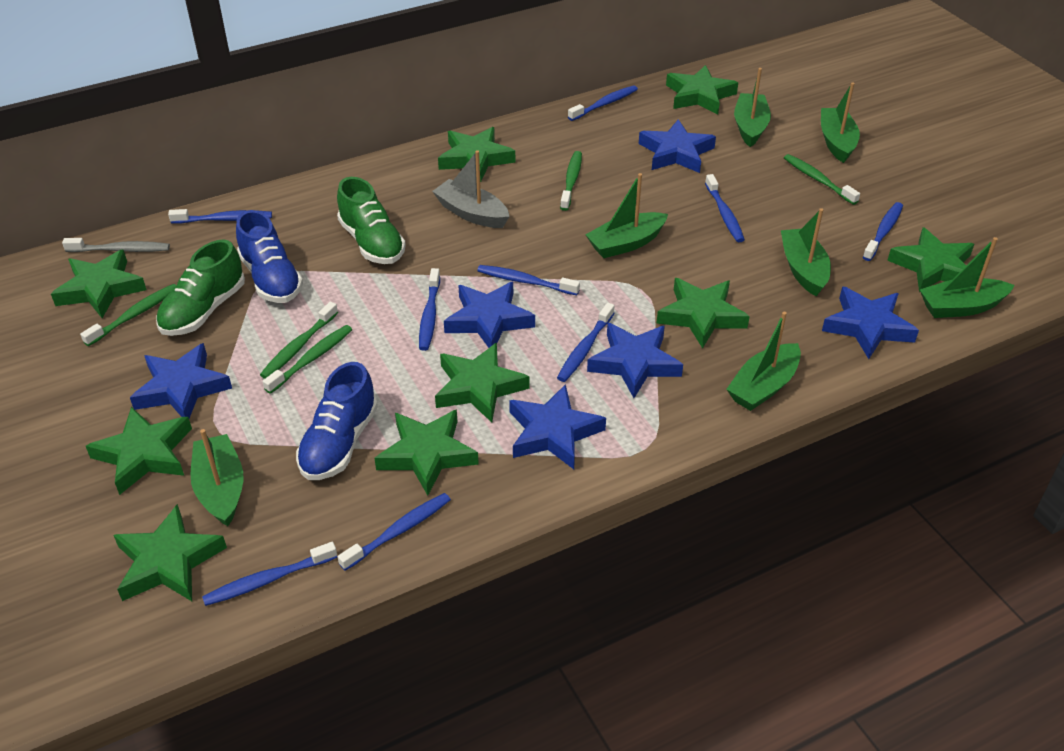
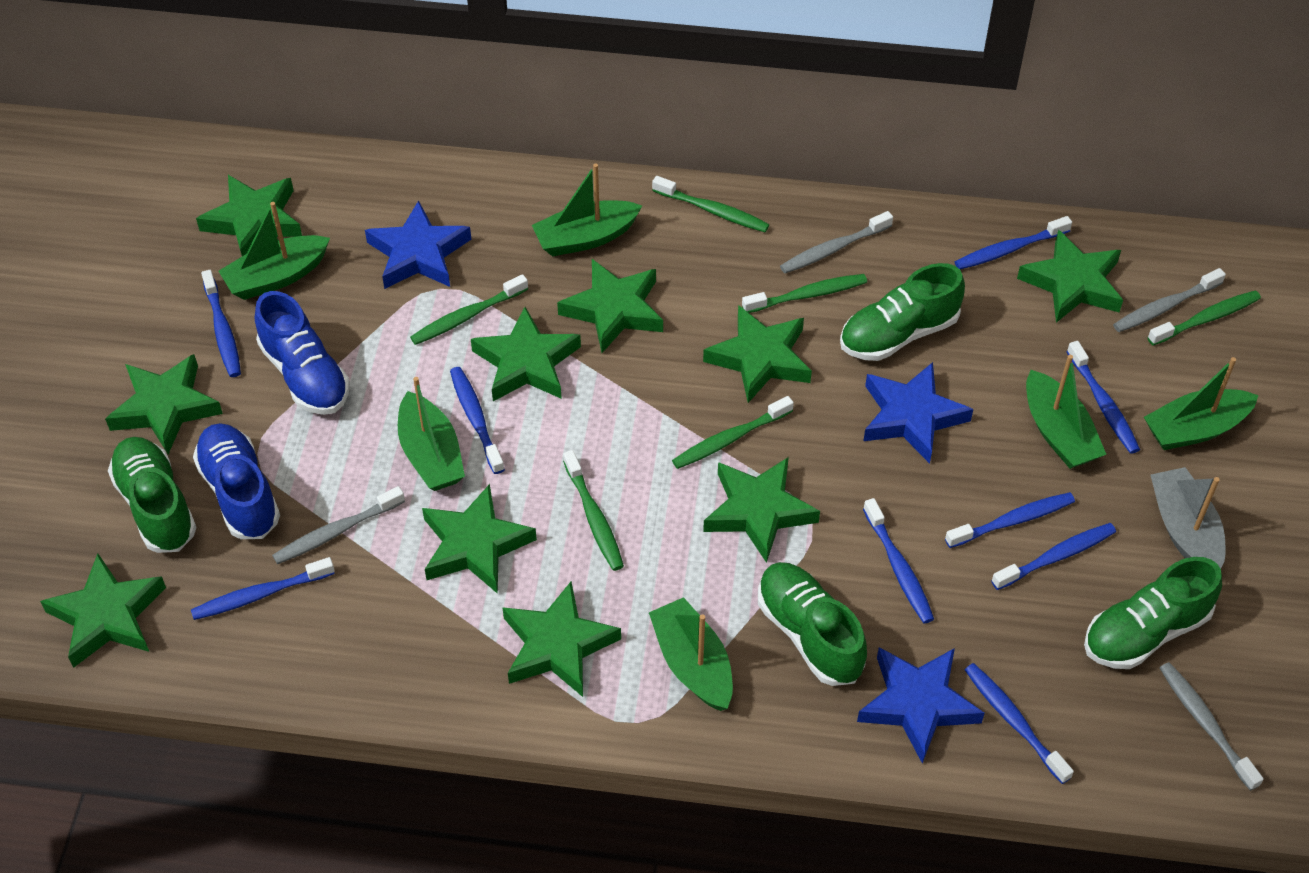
blue star: 6 -> 3
green boat: 7 -> 6
green shoe: 2 -> 4
green star: 9 -> 10
green toothbrush: 5 -> 6
grey toothbrush: 1 -> 4

